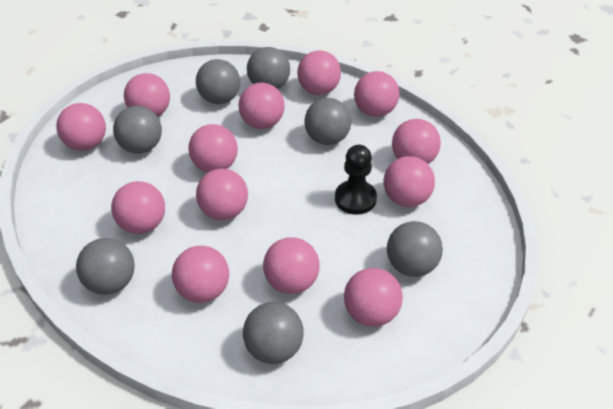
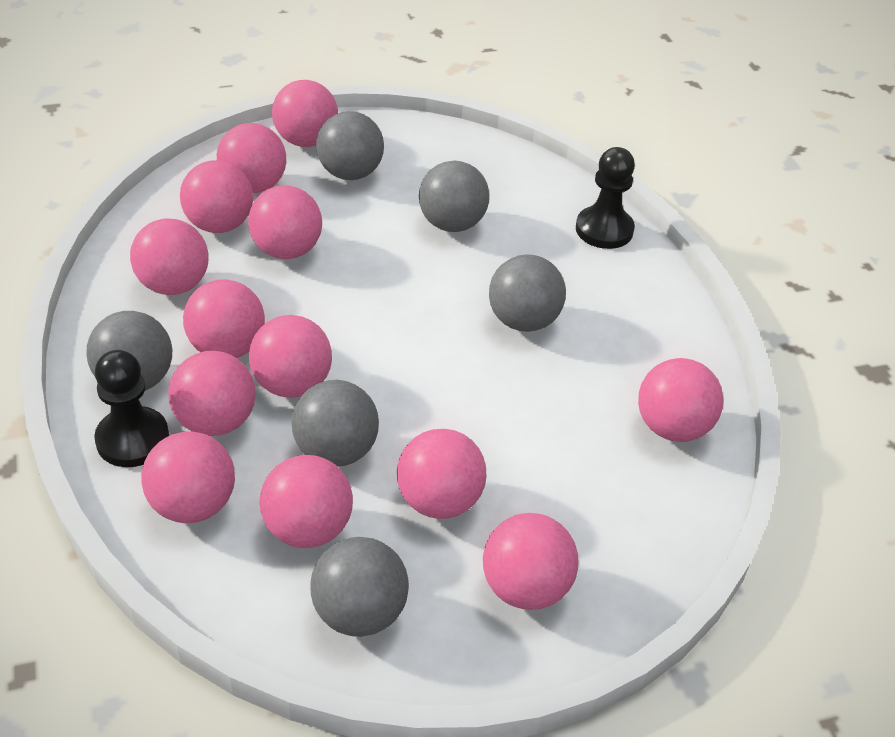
black pawn: 1 -> 2
grey ball: 7 -> 6

